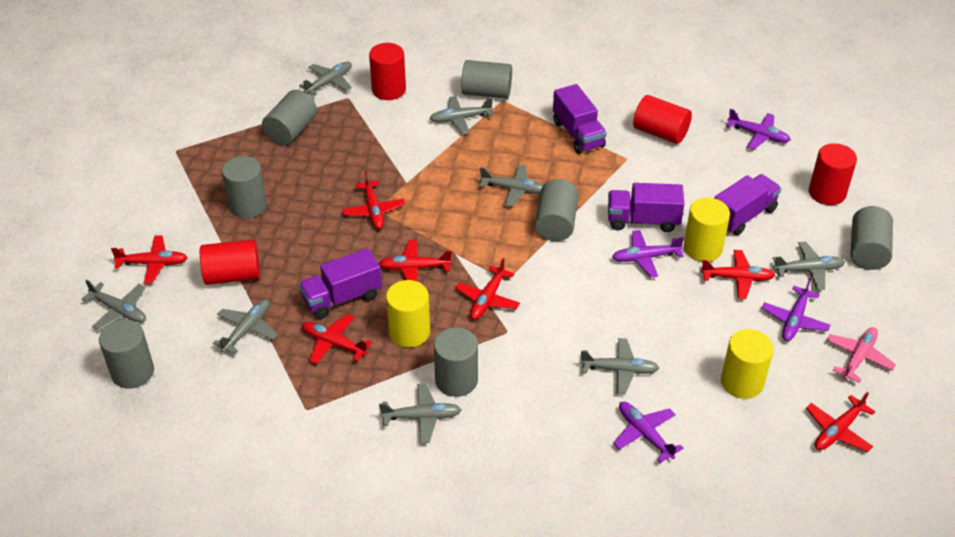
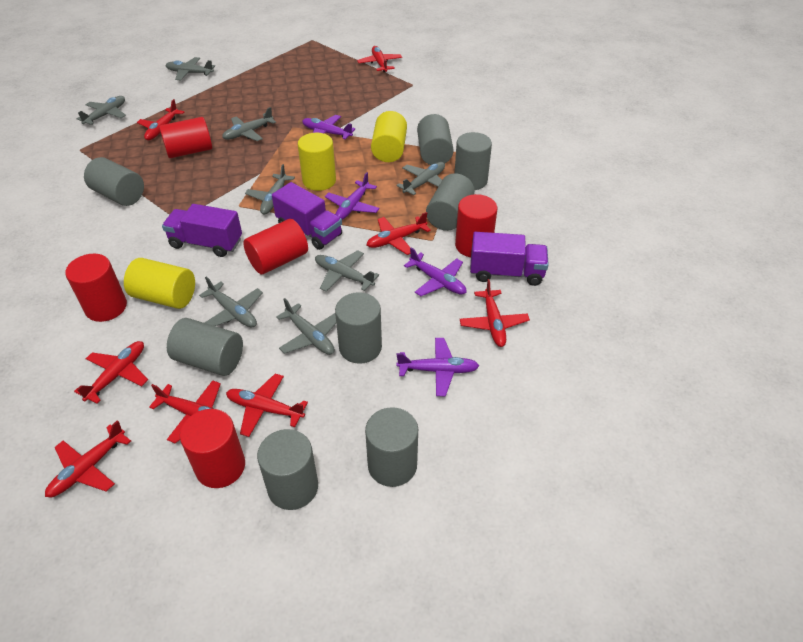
grey cylinder: 7 -> 8
pink plane: 1 -> 0
purple truck: 4 -> 3
red cylinder: 4 -> 5
red plane: 7 -> 8

